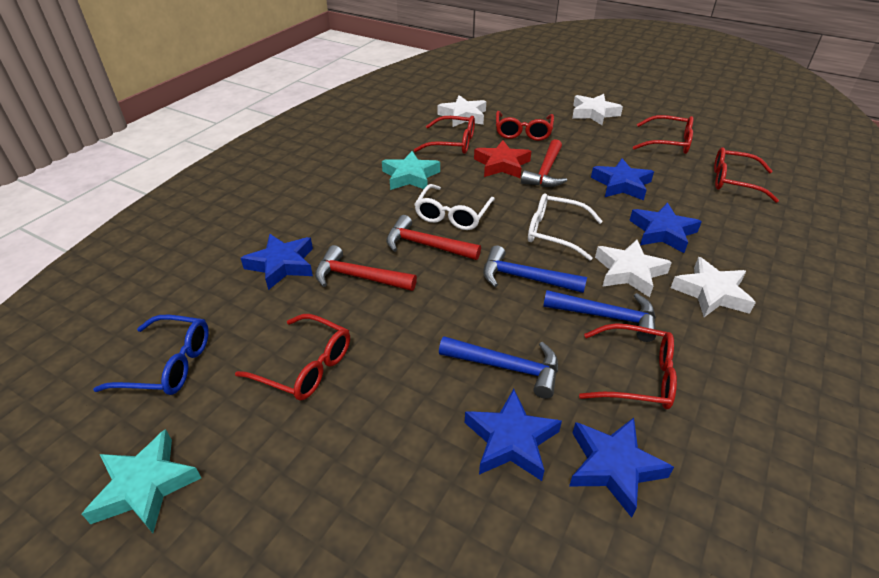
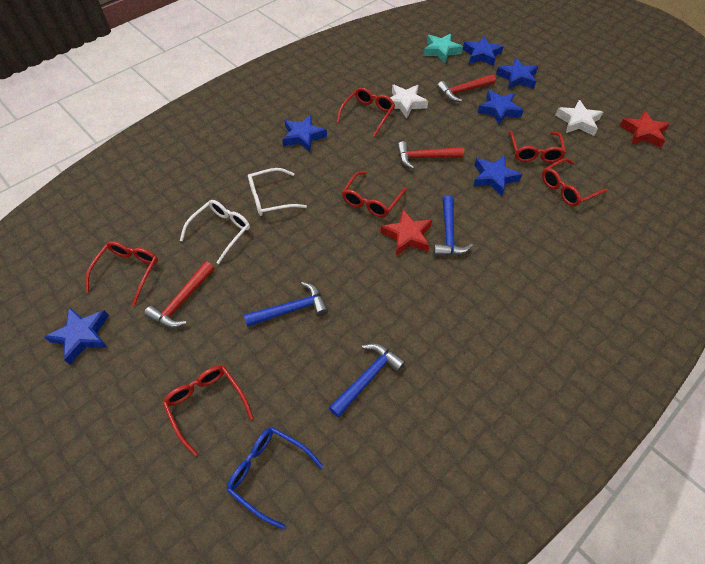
blue star: 5 -> 6
red star: 1 -> 2
turquoise star: 2 -> 1
white star: 4 -> 2

